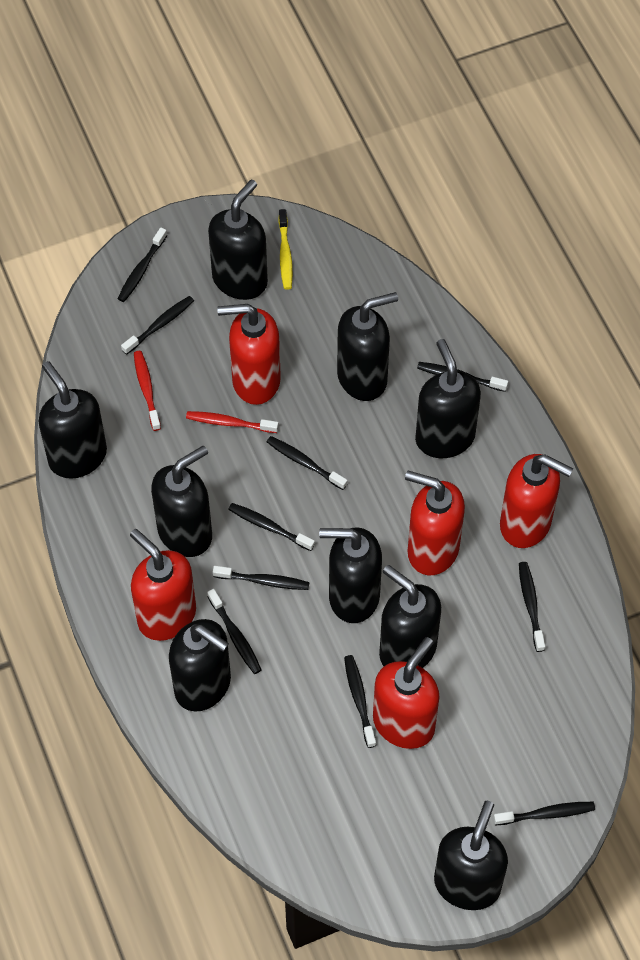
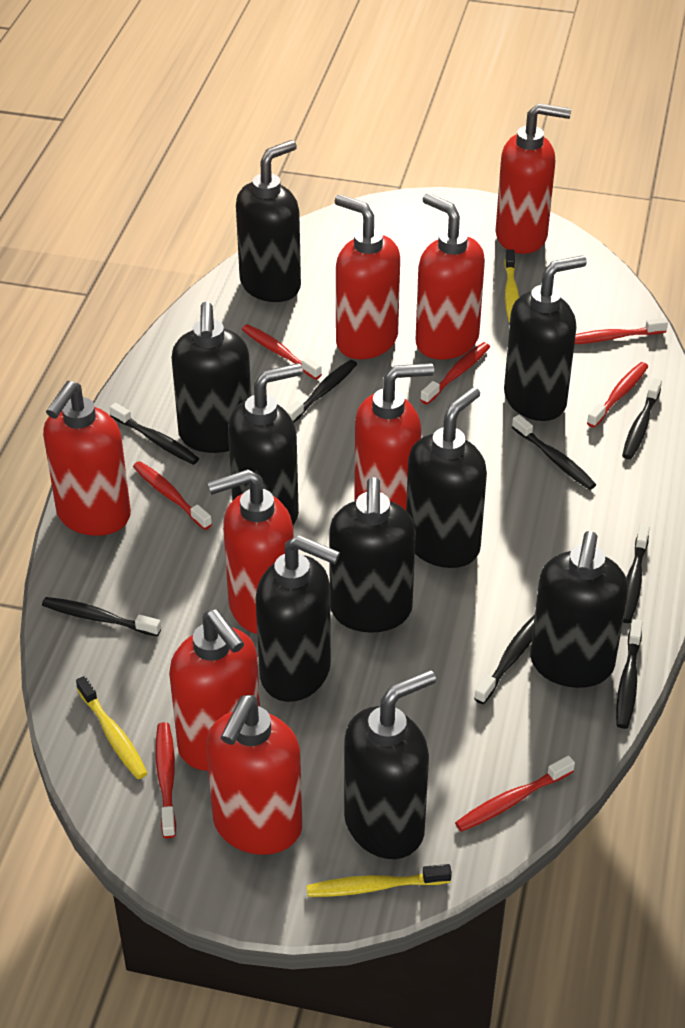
black toothbrush: 10 -> 8
red soap dispenser: 5 -> 8
red toothbrush: 2 -> 7
yellow toothbrush: 1 -> 3

